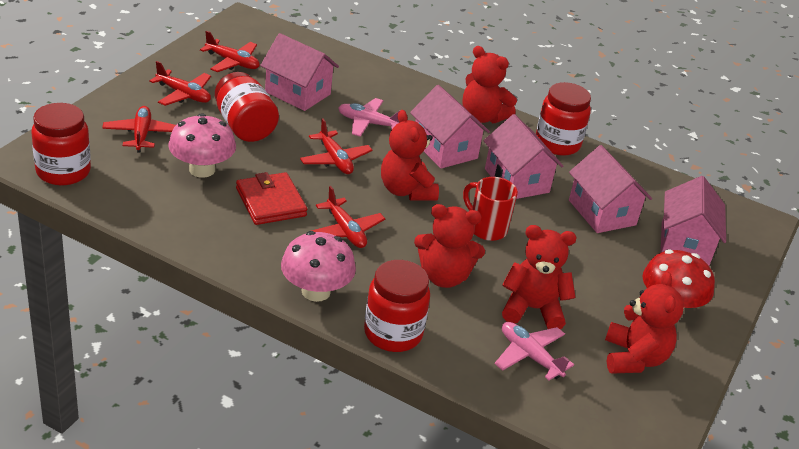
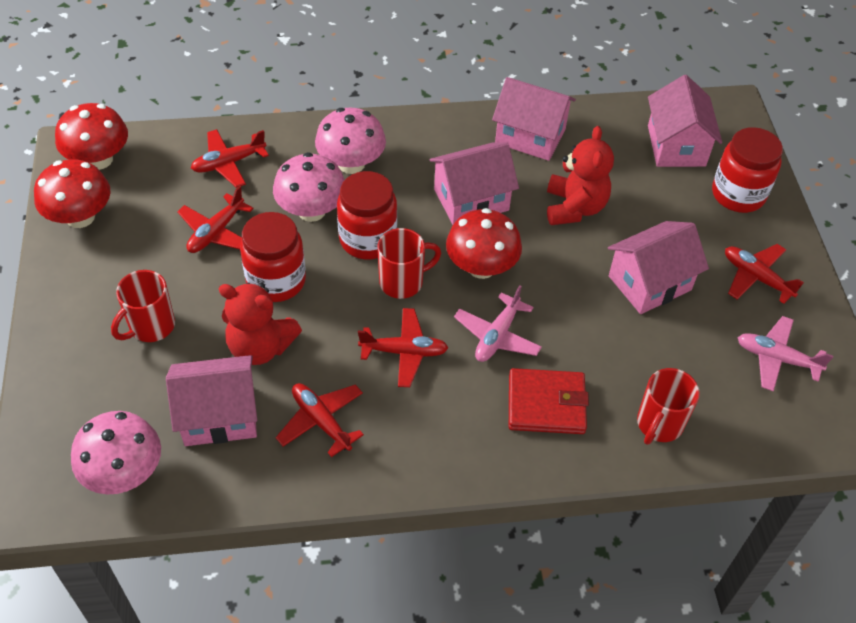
pink mushroom: 2 -> 3
red jar: 4 -> 3
red mug: 1 -> 3
red mushroom: 1 -> 3
red teddy bear: 5 -> 2

